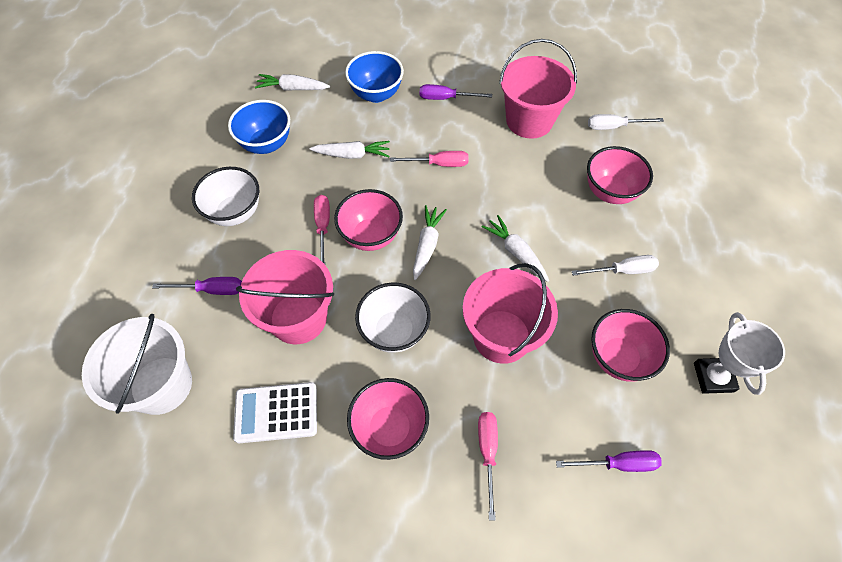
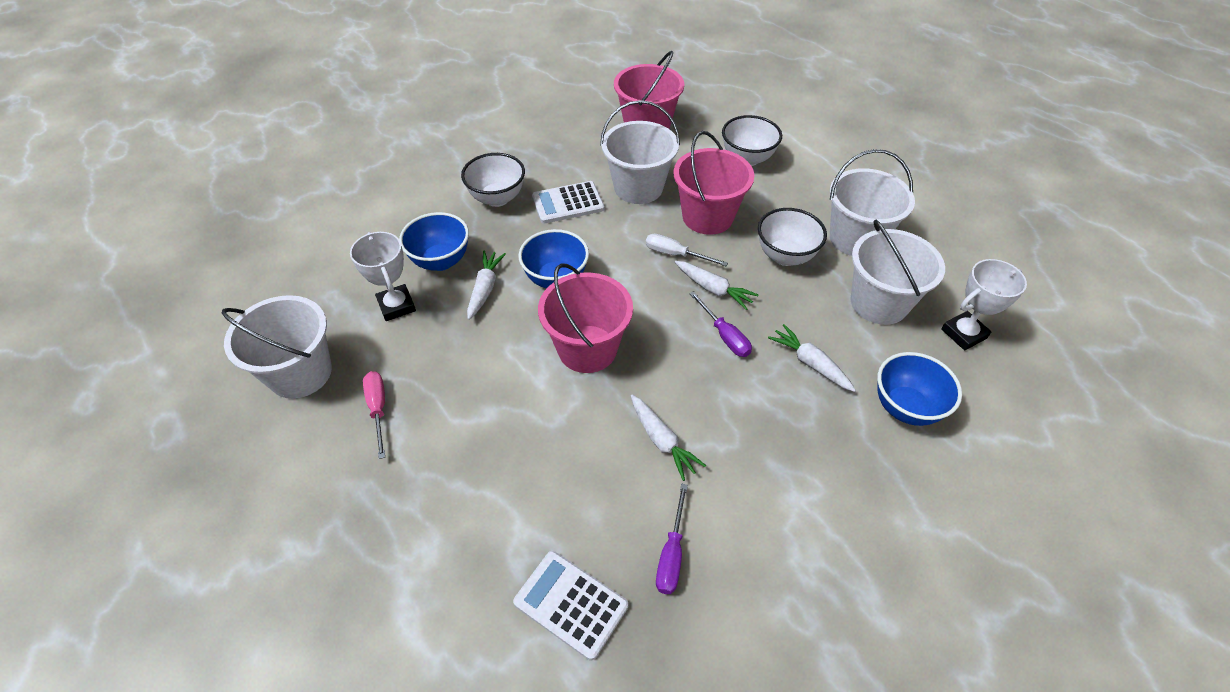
blue bowl: 2 -> 3
pink bowl: 4 -> 0
pink screwdriver: 3 -> 1
purple screwdriver: 3 -> 2
white bowl: 2 -> 3
white bucket: 1 -> 4
white calculator: 1 -> 2
white screwdriver: 2 -> 1
white trophy: 1 -> 2

